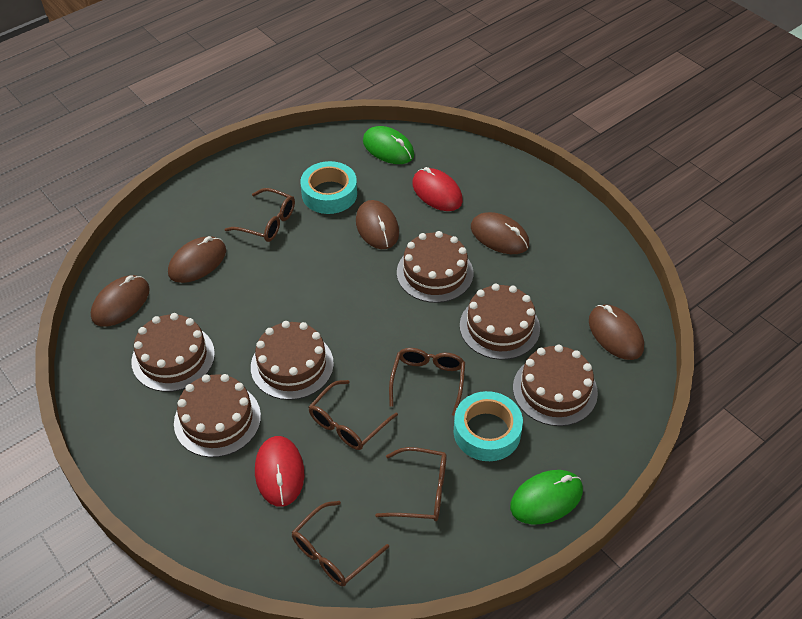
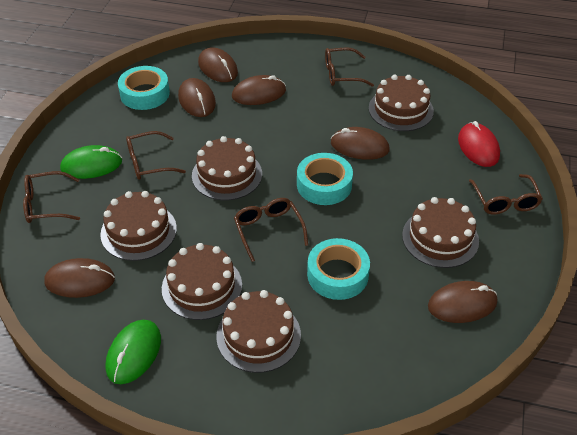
brown mouse: 5 -> 6
red mouse: 2 -> 1
turquoise tape: 2 -> 3

